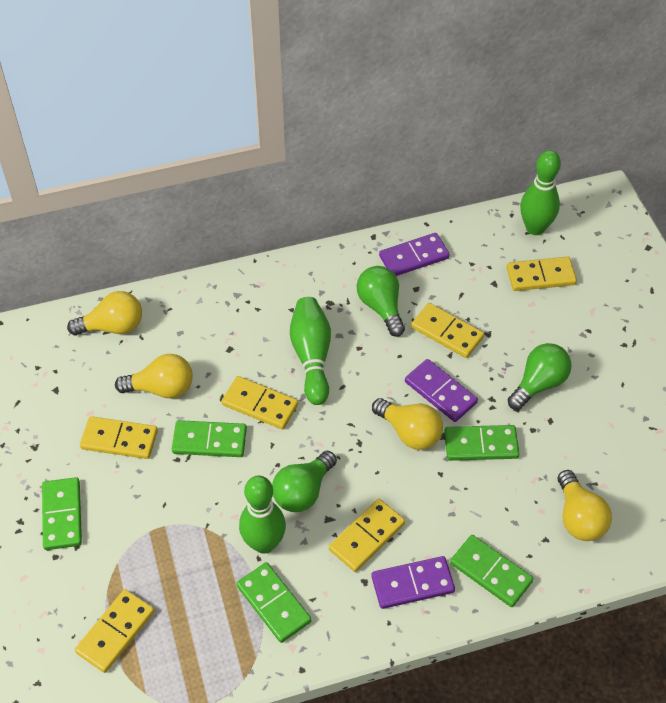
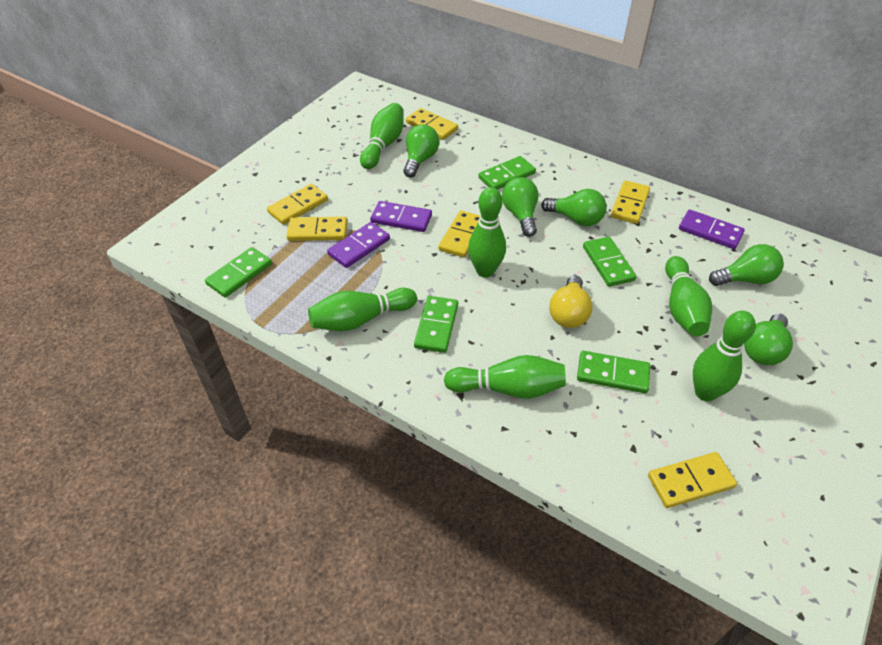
green bowling pin: 3 -> 6
green light bulb: 3 -> 5
yellow light bulb: 4 -> 1

